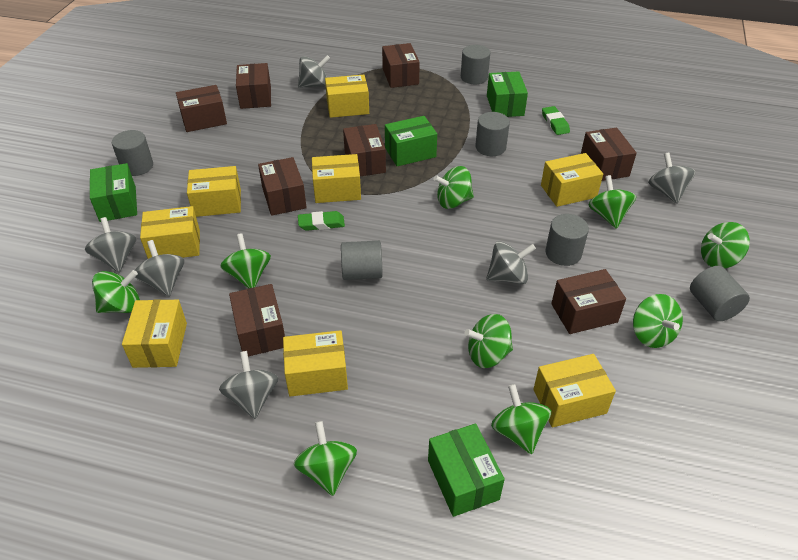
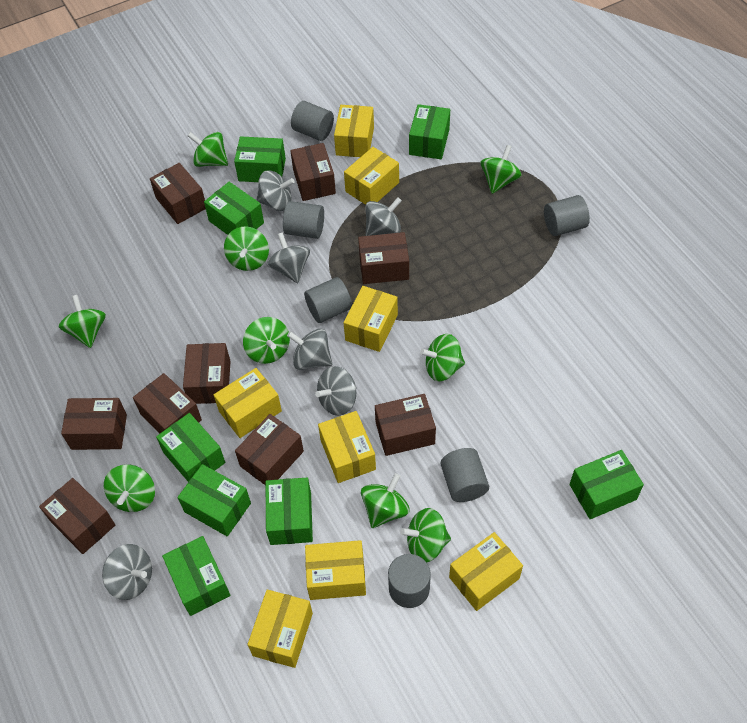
brown box: 8 -> 9
green box: 4 -> 8
green eraser: 2 -> 0

